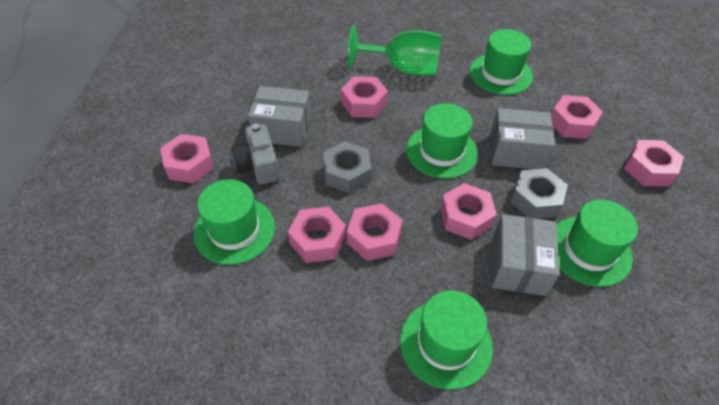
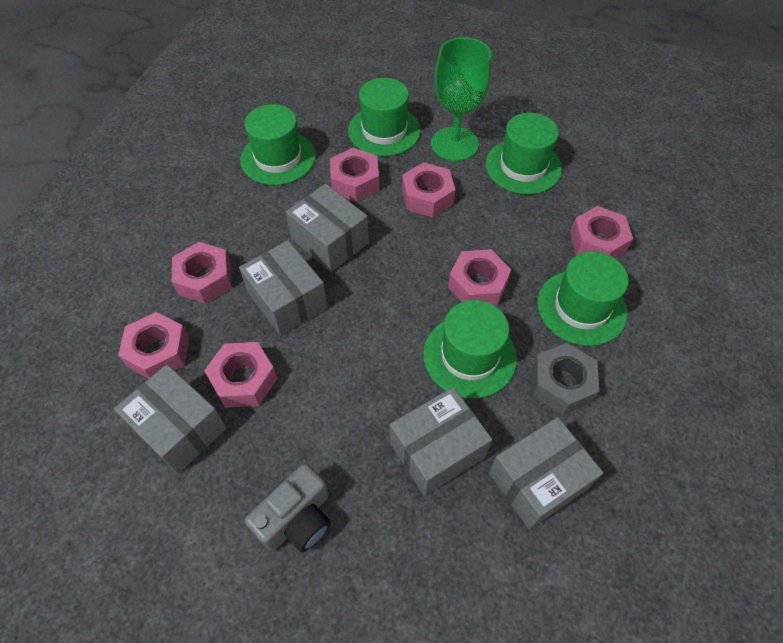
grey box: 3 -> 5
grey nut: 2 -> 1

